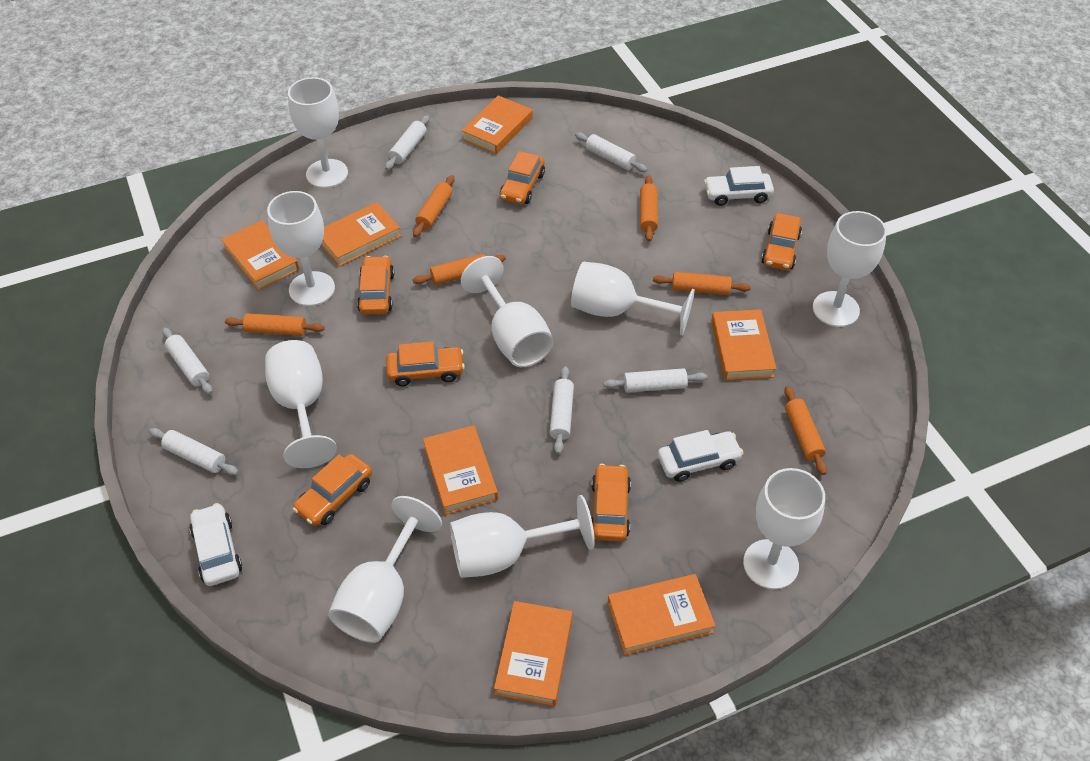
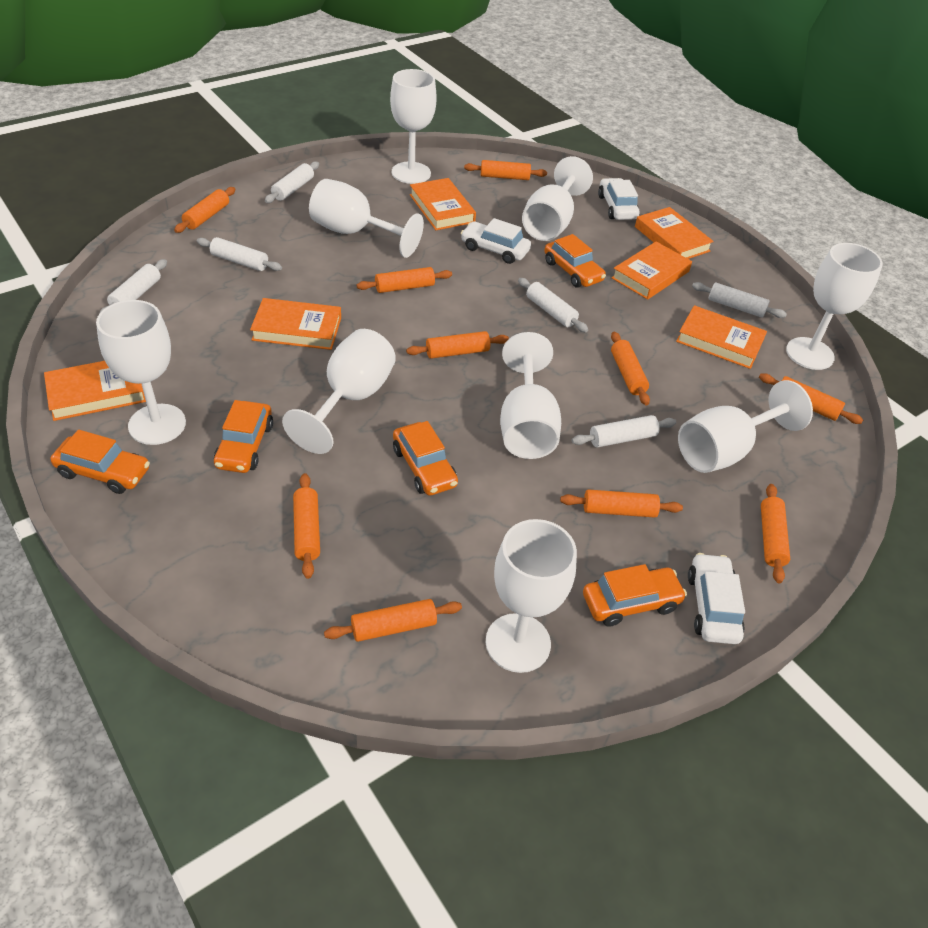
orange book: 7 -> 6
orange car: 6 -> 5
orange rolling pin: 6 -> 10

